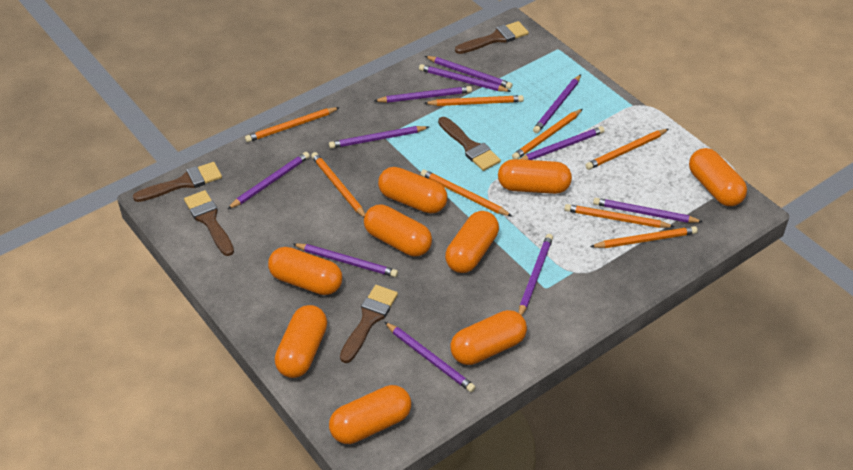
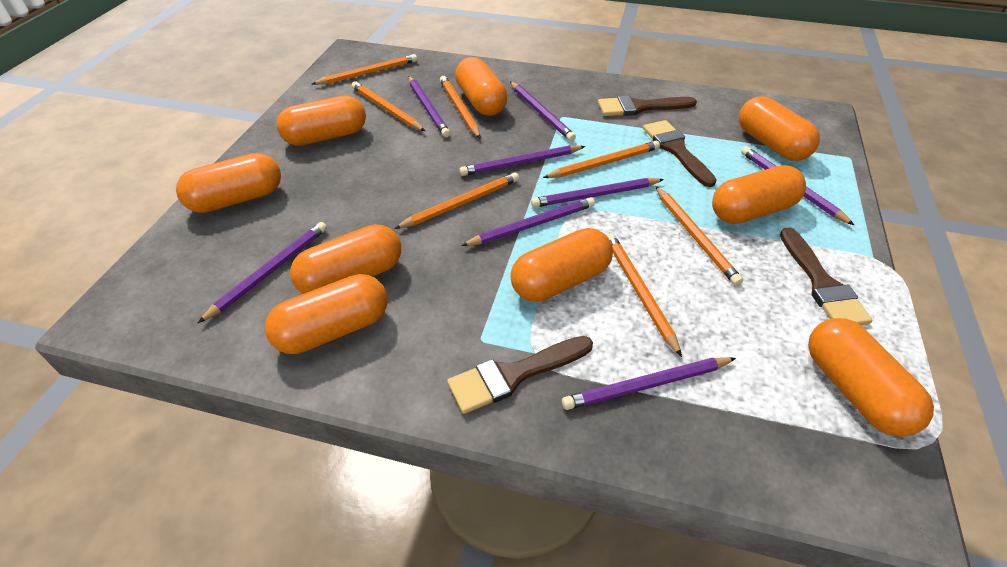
brown brush: 5 -> 4
orange pencil: 8 -> 7
purple pencil: 11 -> 8

